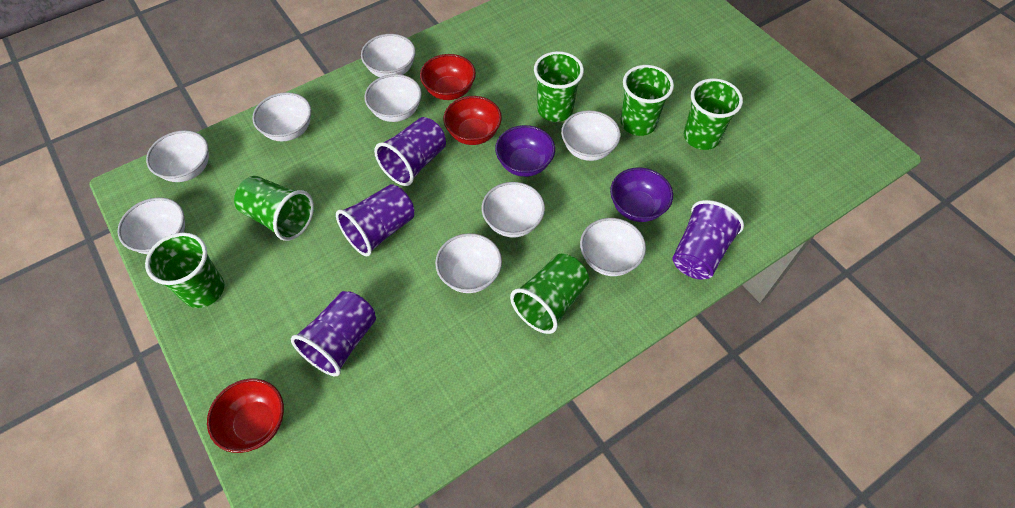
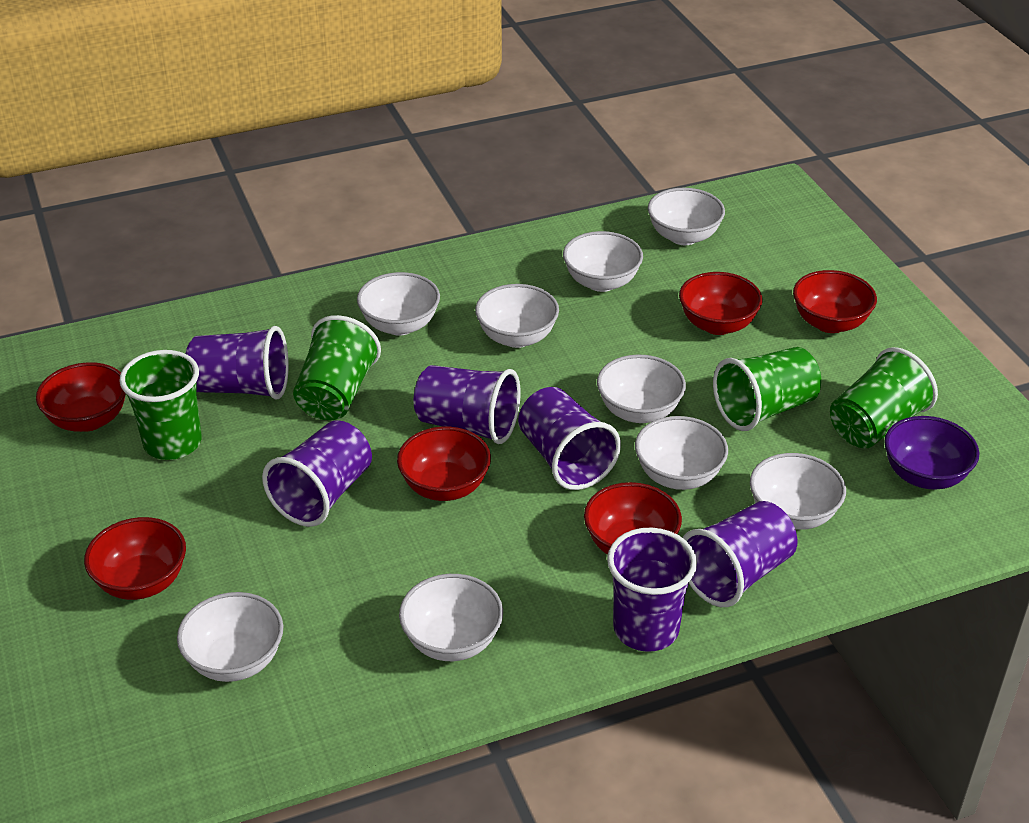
green cup: 6 -> 4
purple bowl: 2 -> 1
purple cup: 4 -> 6
red bowl: 3 -> 6

